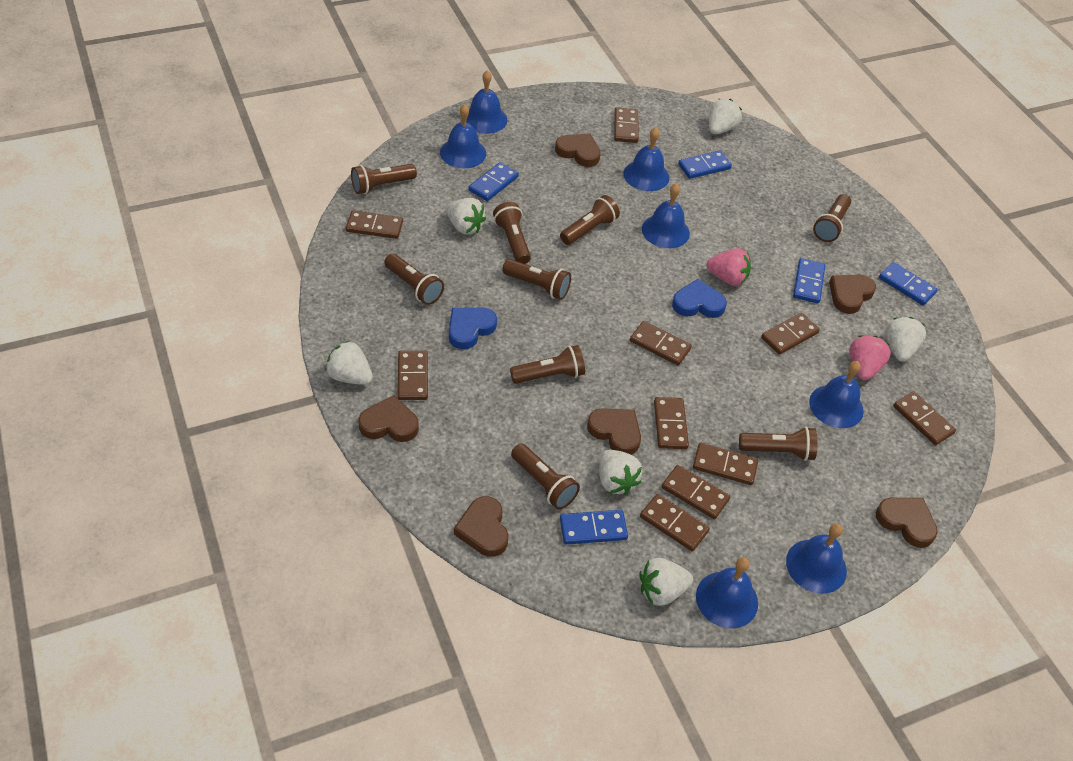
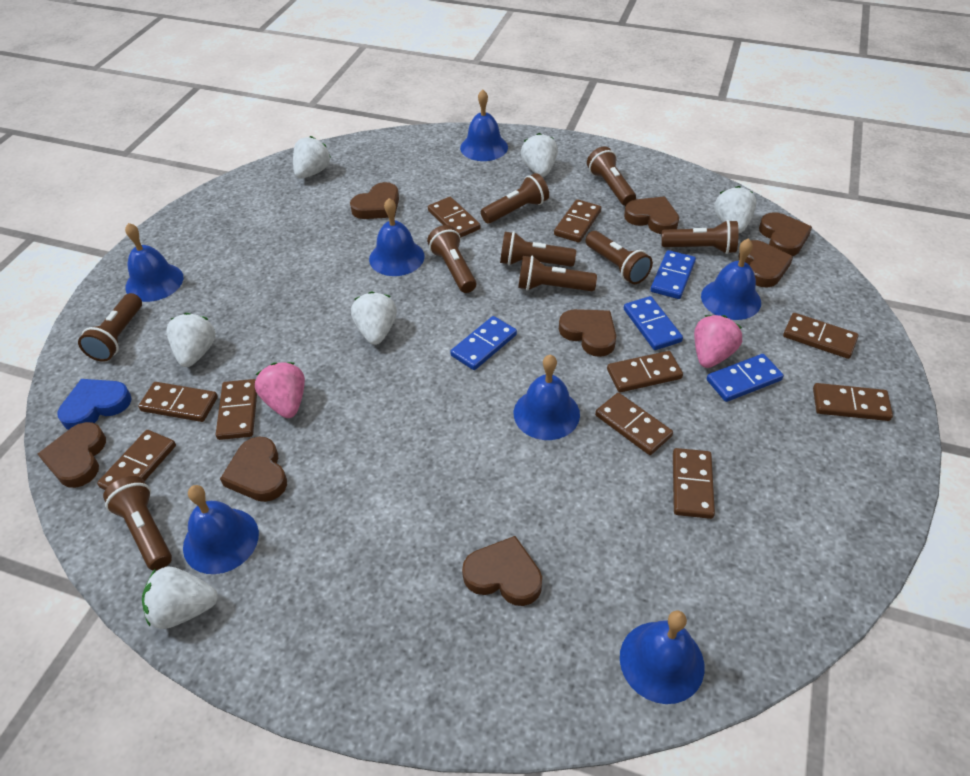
blue domino: 5 -> 4
blue heart: 2 -> 1
brown heart: 6 -> 8

